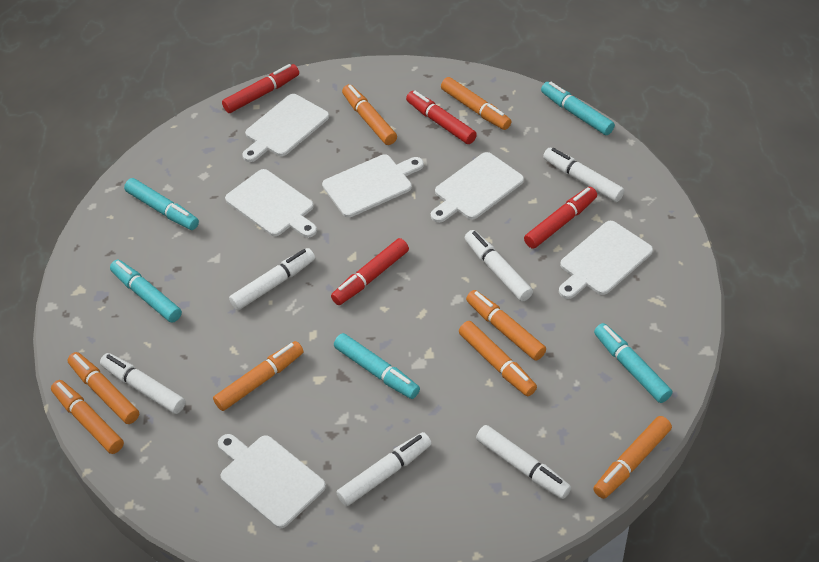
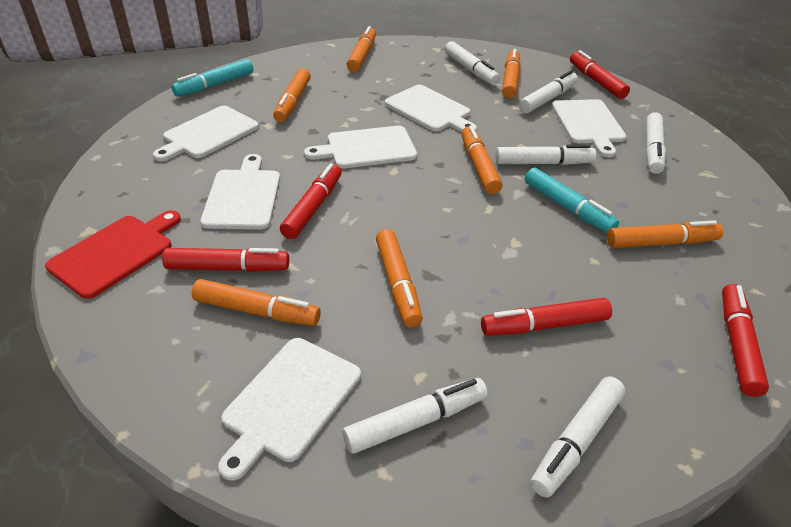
orange marker: 8 -> 7
red cutting board: 0 -> 1
red marker: 4 -> 5
turquoise marker: 5 -> 2

